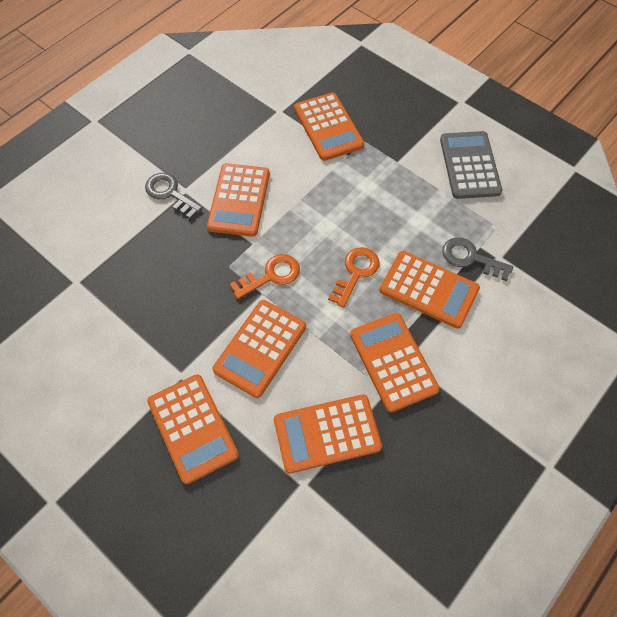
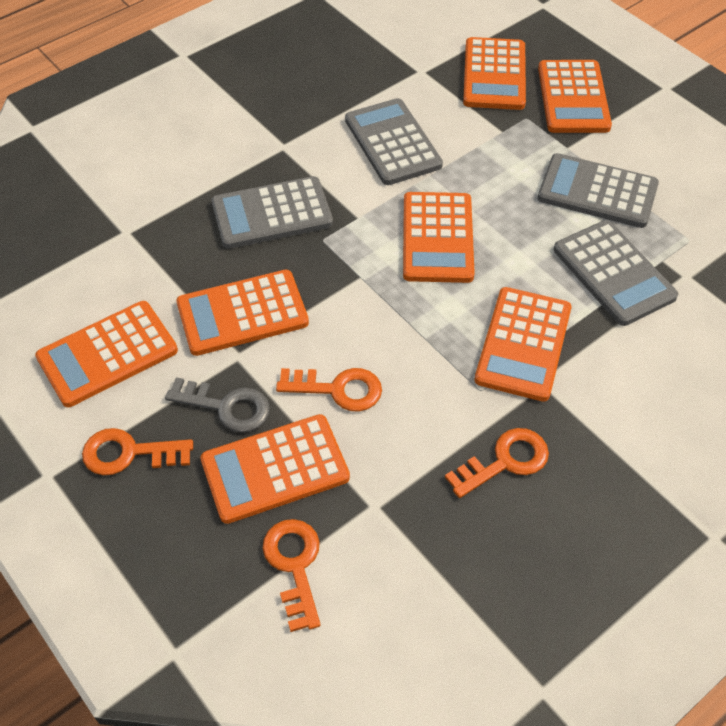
grey calculator: 1 -> 4
grey key: 2 -> 1
orange key: 2 -> 4

